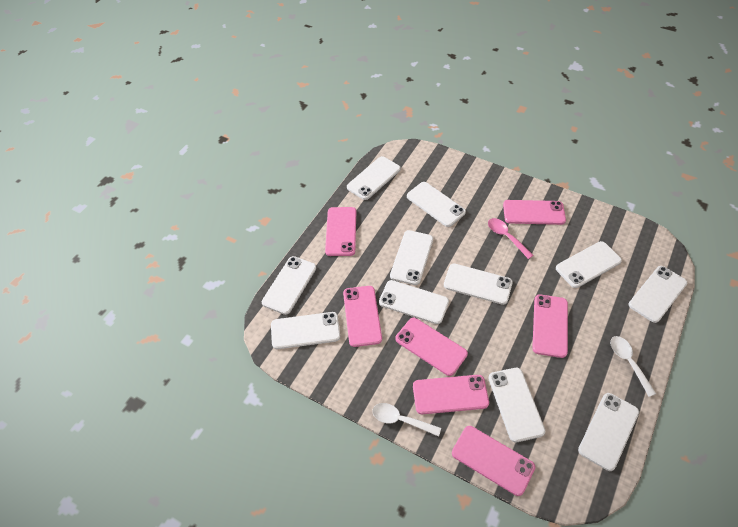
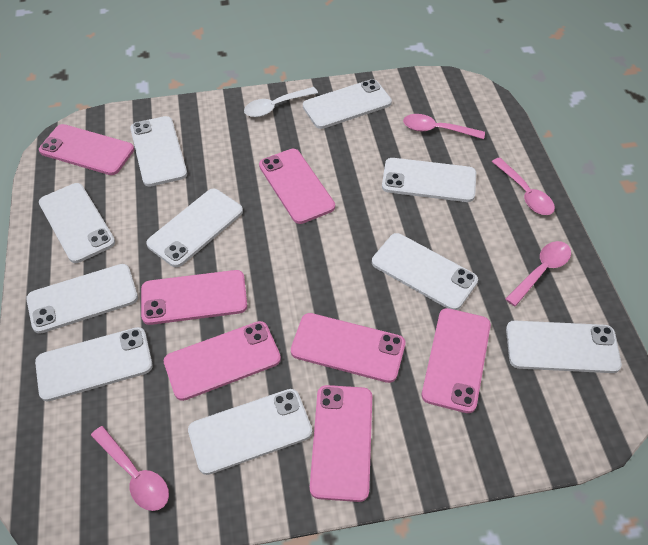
pink spoon: 1 -> 4
white phone: 11 -> 10
white spoon: 2 -> 1

